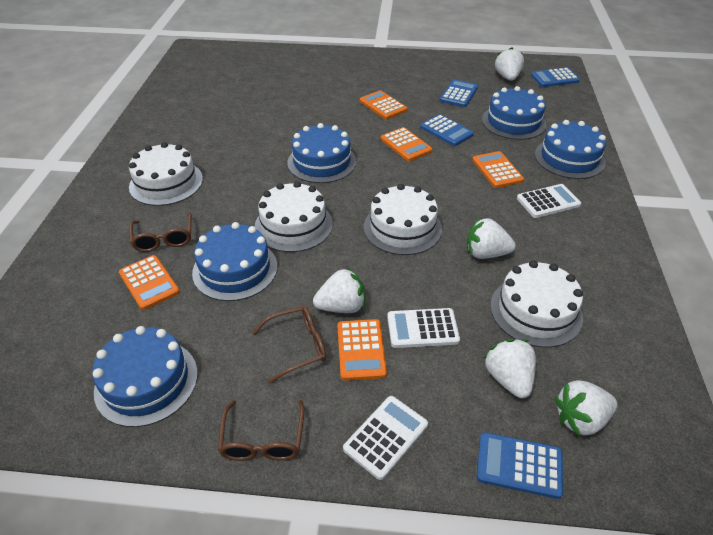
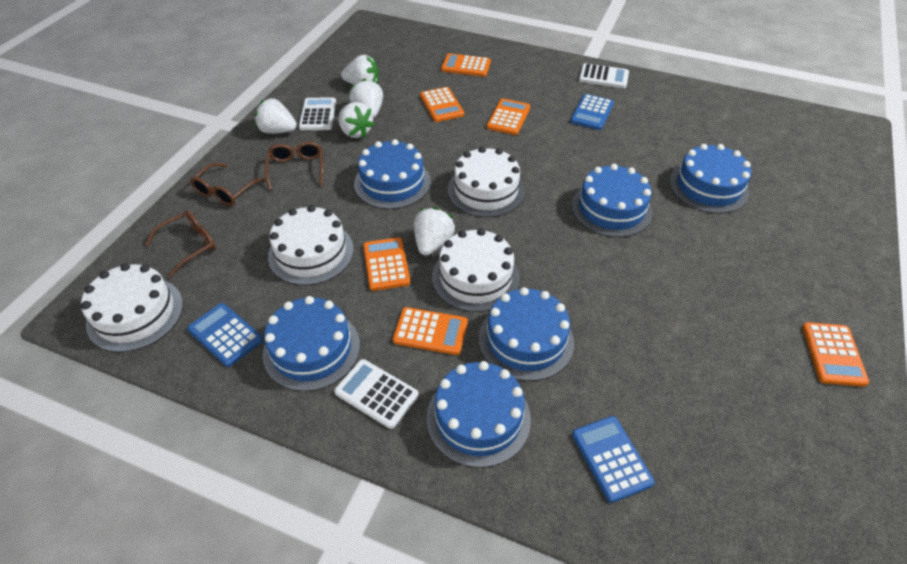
blue cake: 5 -> 6
blue calculator: 4 -> 3
orange calculator: 5 -> 6

